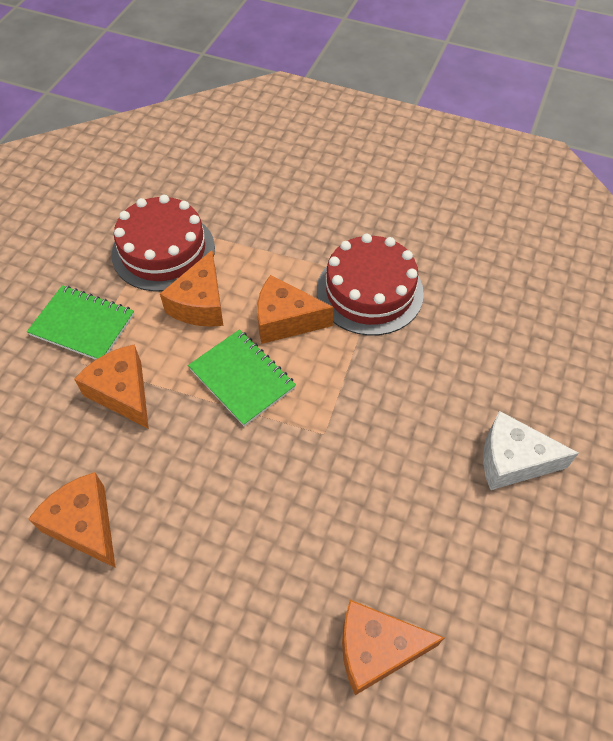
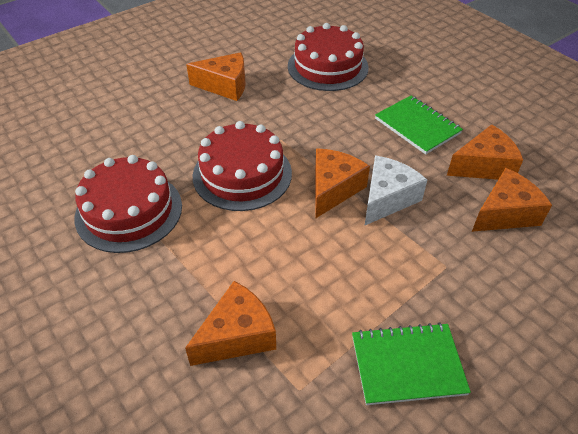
red cake: 2 -> 3

